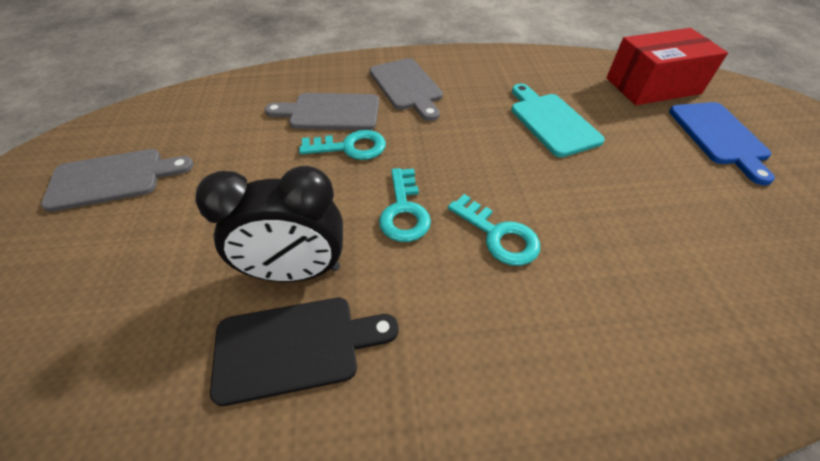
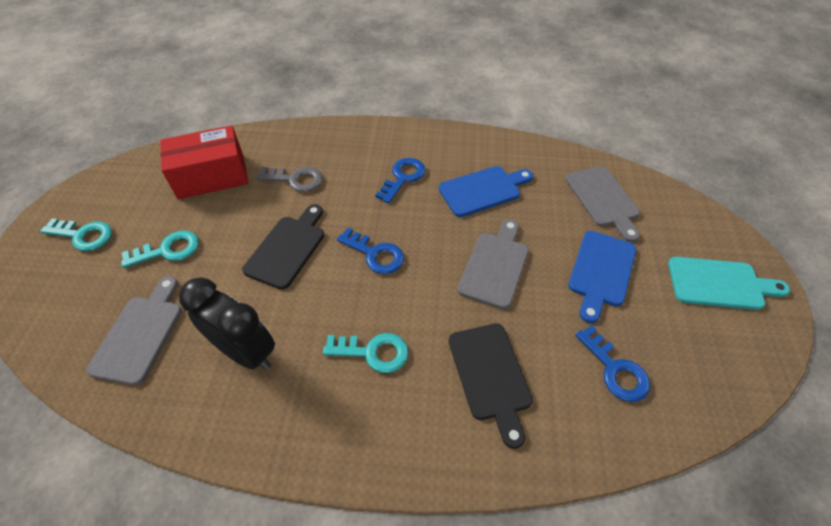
black cutting board: 1 -> 2
blue cutting board: 1 -> 2
blue key: 0 -> 3
grey key: 0 -> 1

